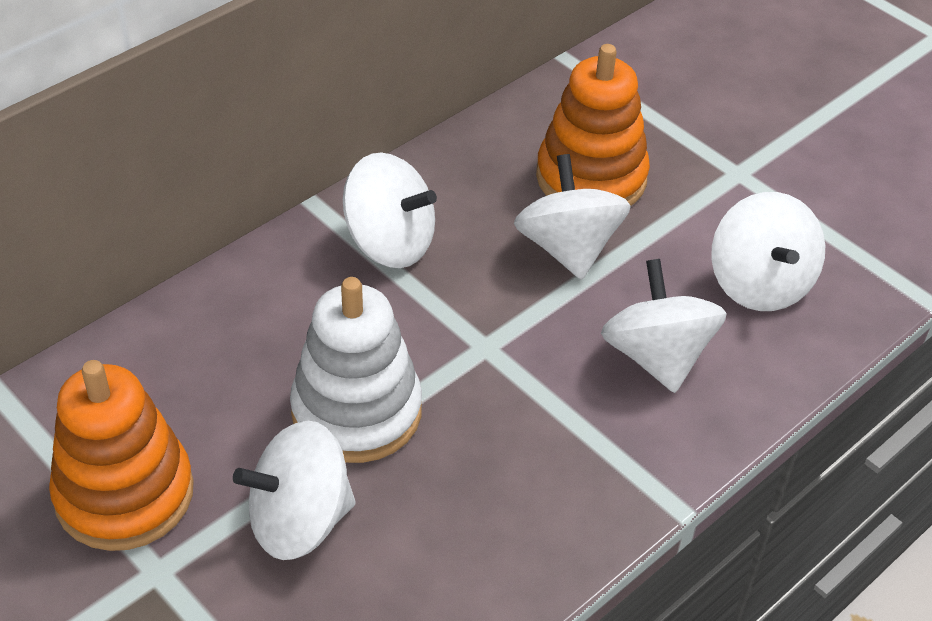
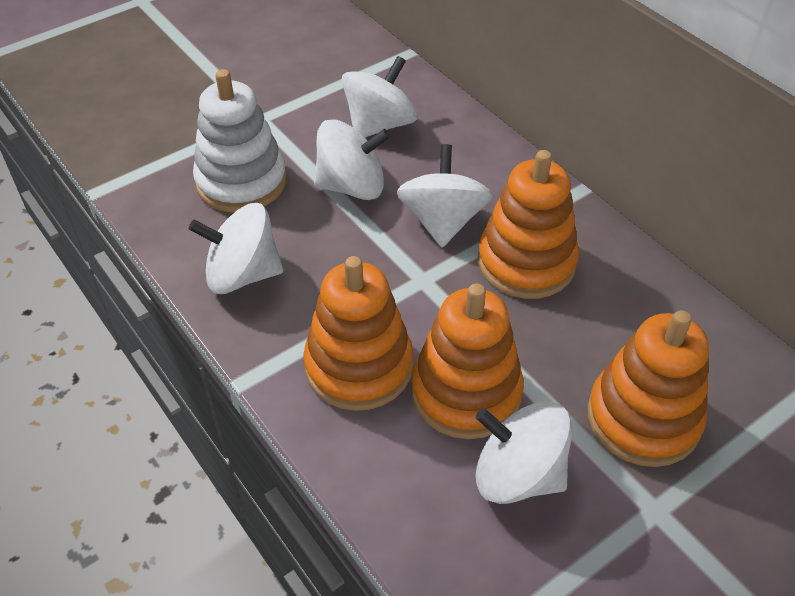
orange stacking toy: 2 -> 4

